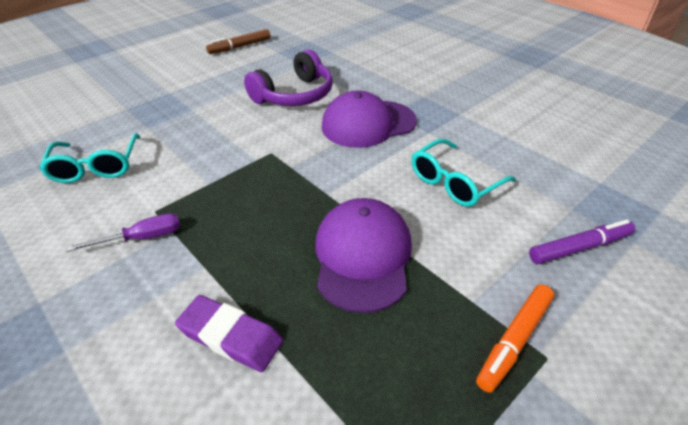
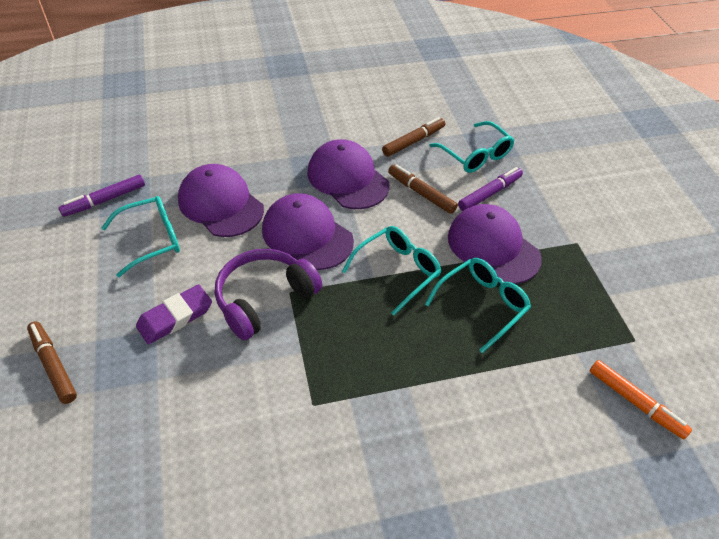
brown marker: 1 -> 3
purple cap: 2 -> 4
purple marker: 1 -> 2
purple screwdriver: 1 -> 0
turquoise glasses: 2 -> 4

